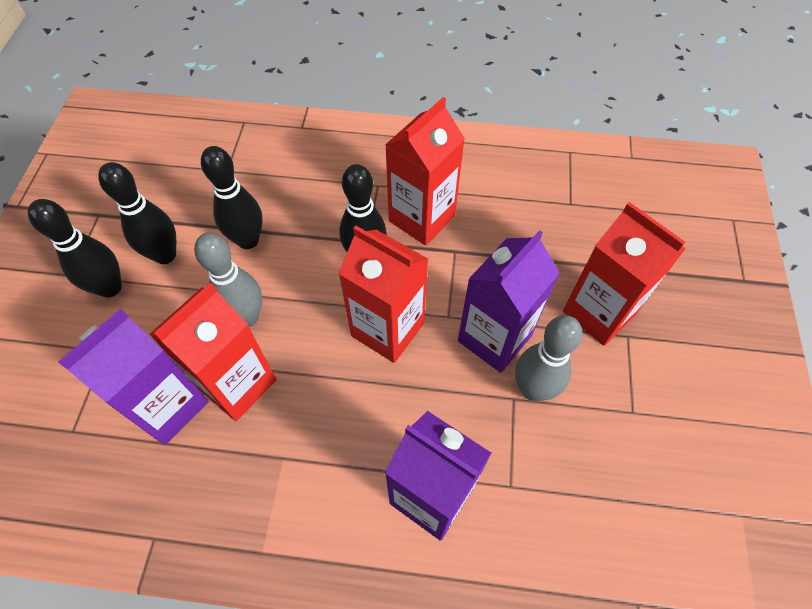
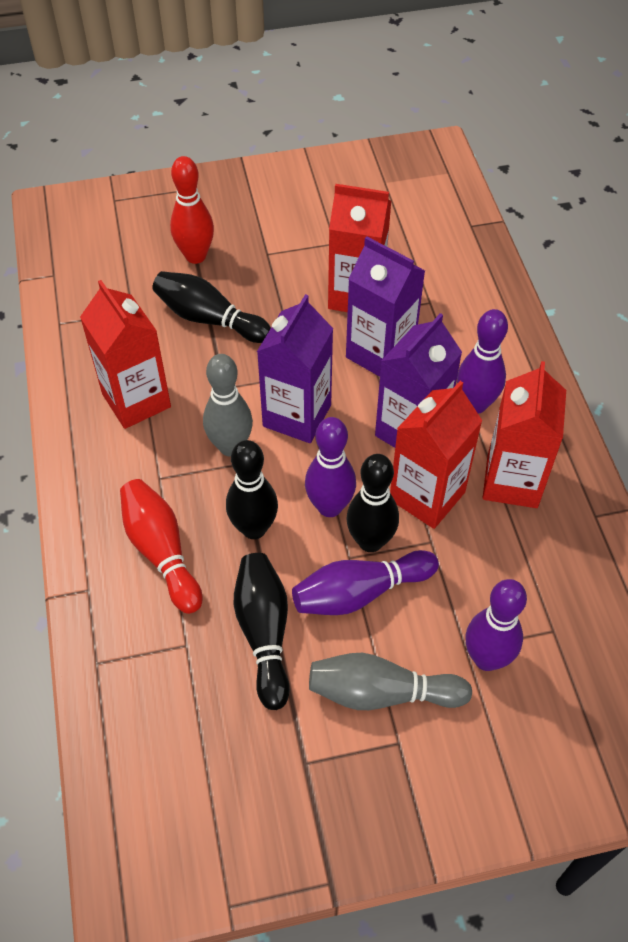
purple bowling pin: 0 -> 4
red bowling pin: 0 -> 2

